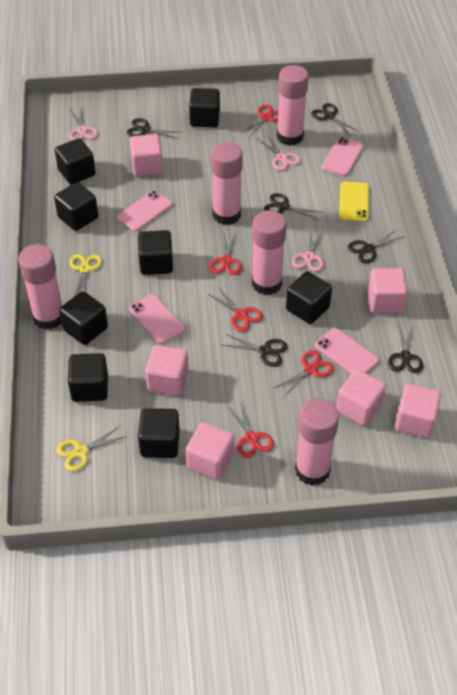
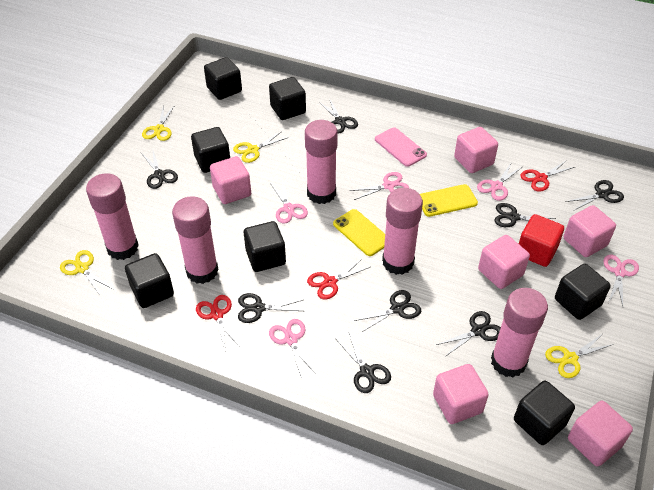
black cube: 8 -> 7
black scissors: 6 -> 8
pink phone: 4 -> 1
pink scissors: 3 -> 5
red cube: 0 -> 1
red scissors: 5 -> 3
yellow phone: 1 -> 2
yellow scissors: 2 -> 4

